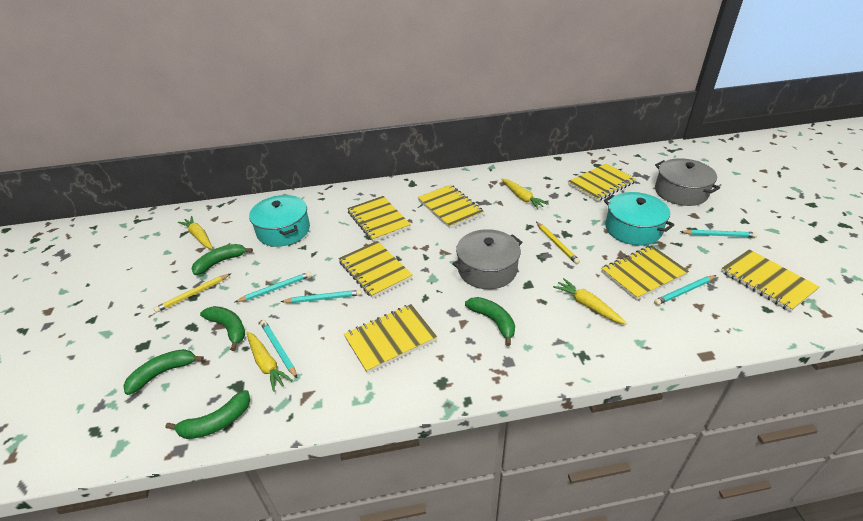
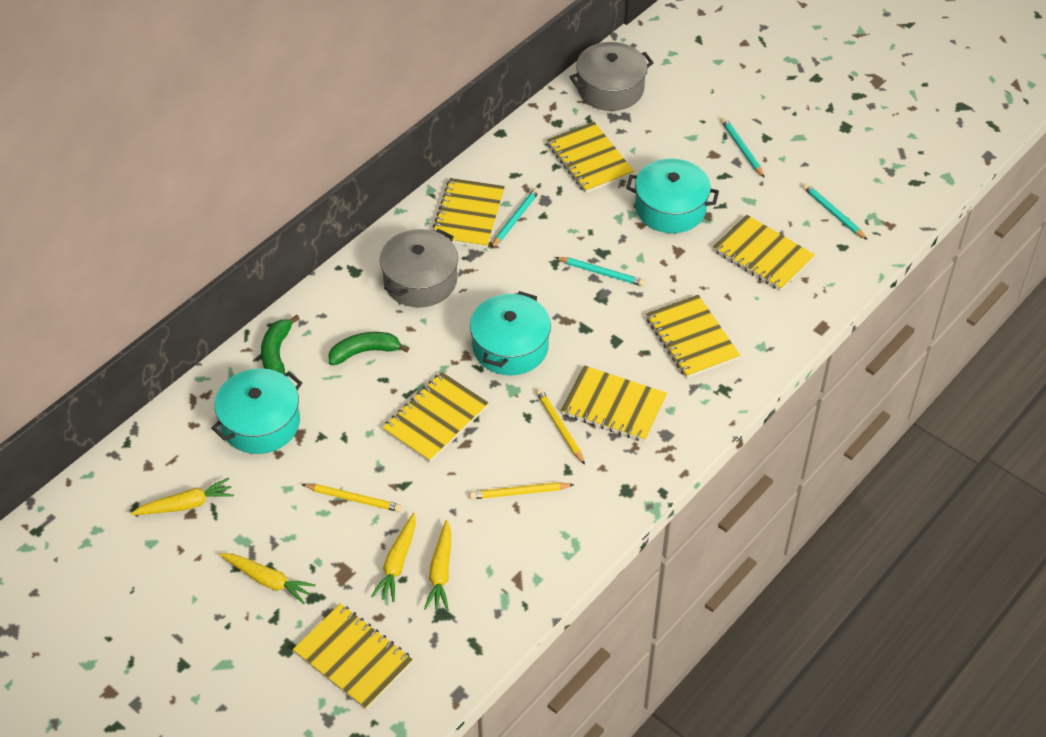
green banana: 5 -> 2
turquoise pencil: 5 -> 4
turquoise pot: 2 -> 3
yellow pencil: 2 -> 3

